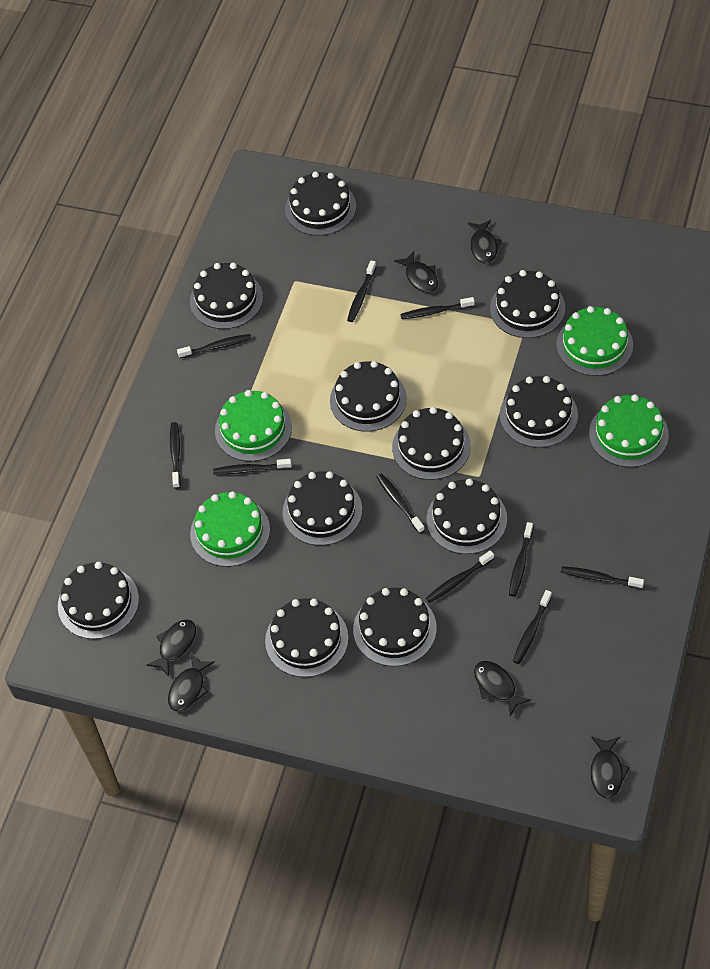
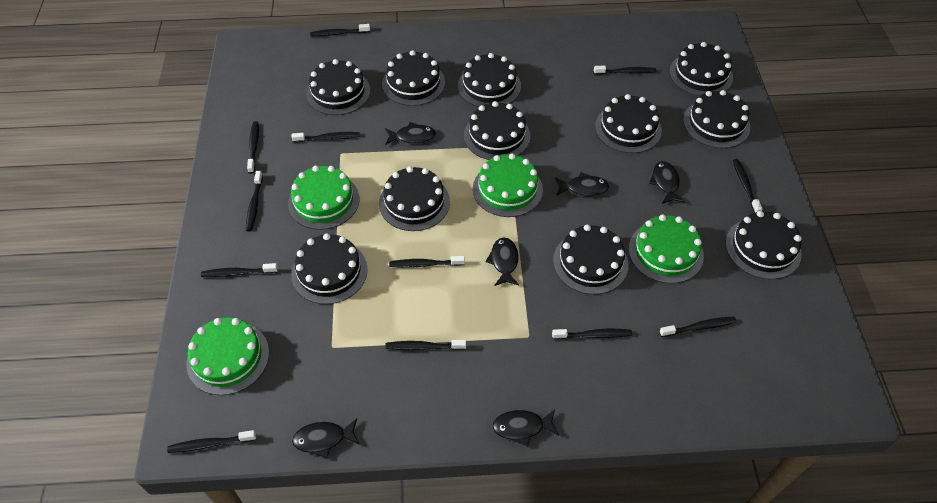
black toothbrush: 10 -> 12

